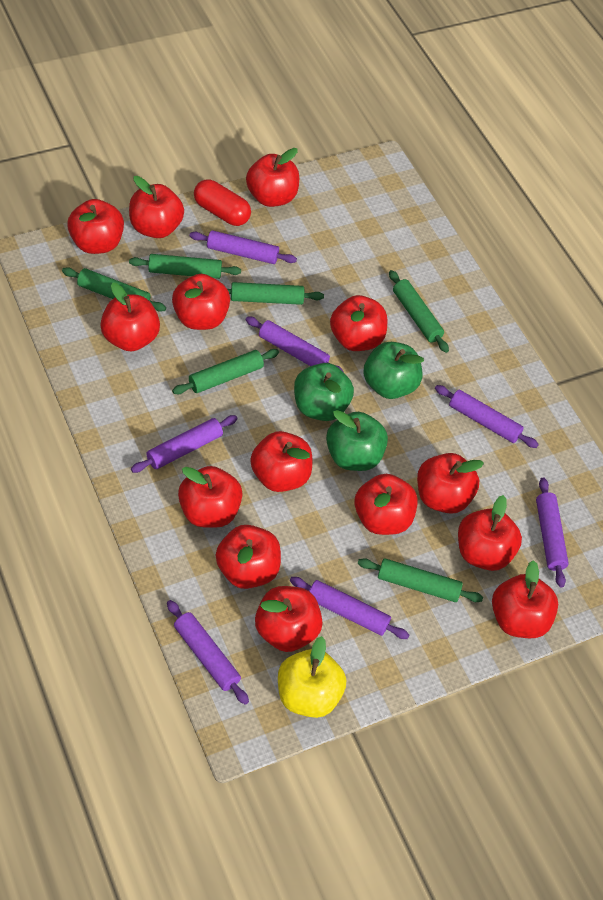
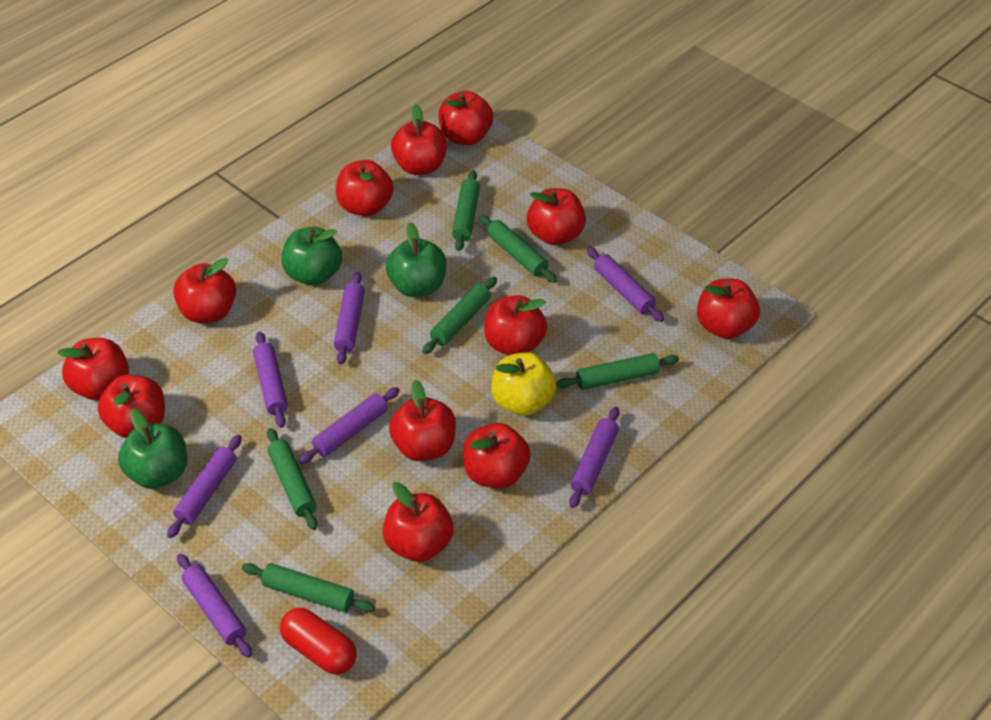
red apple: 14 -> 12

